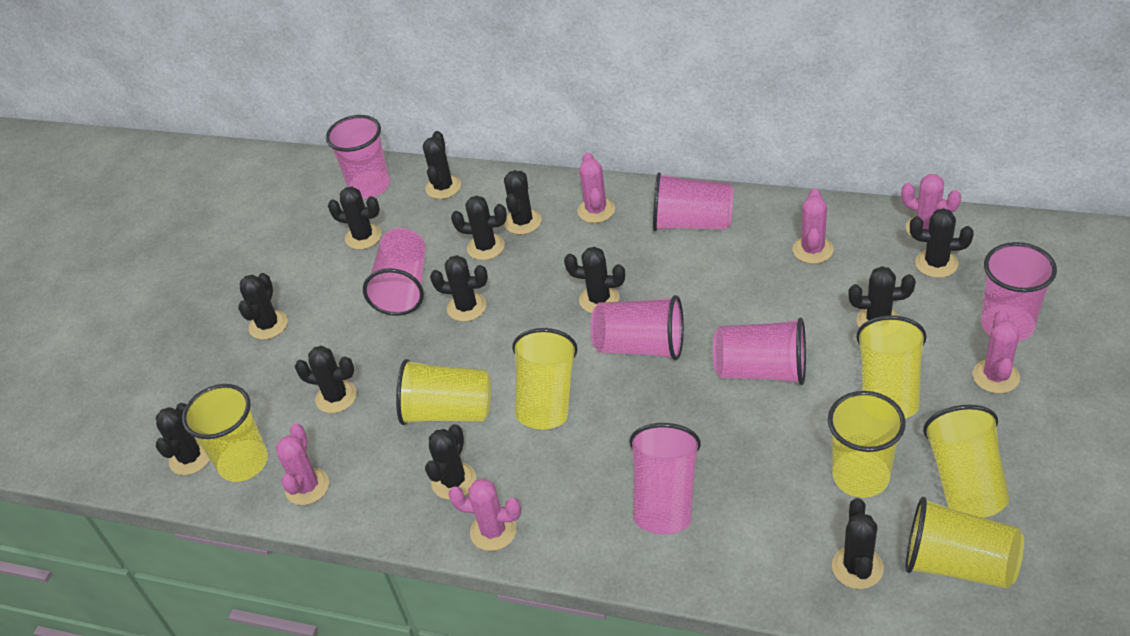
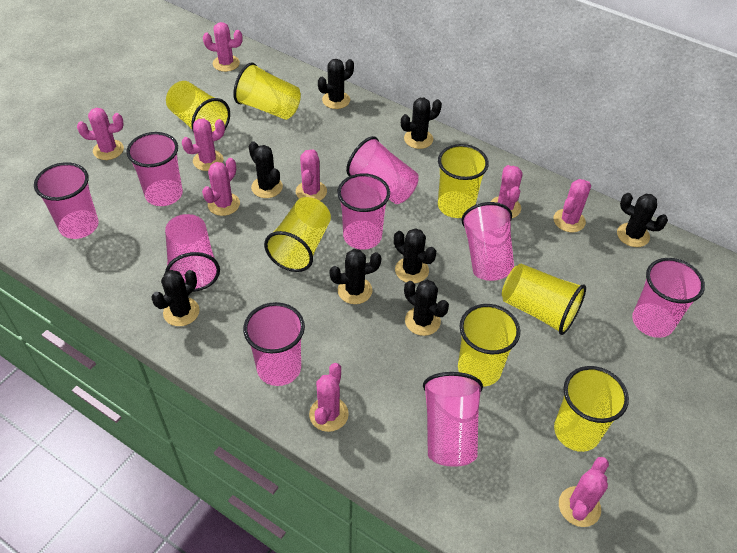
black cactus: 13 -> 8
pink cactus: 6 -> 9
pink cup: 7 -> 9

